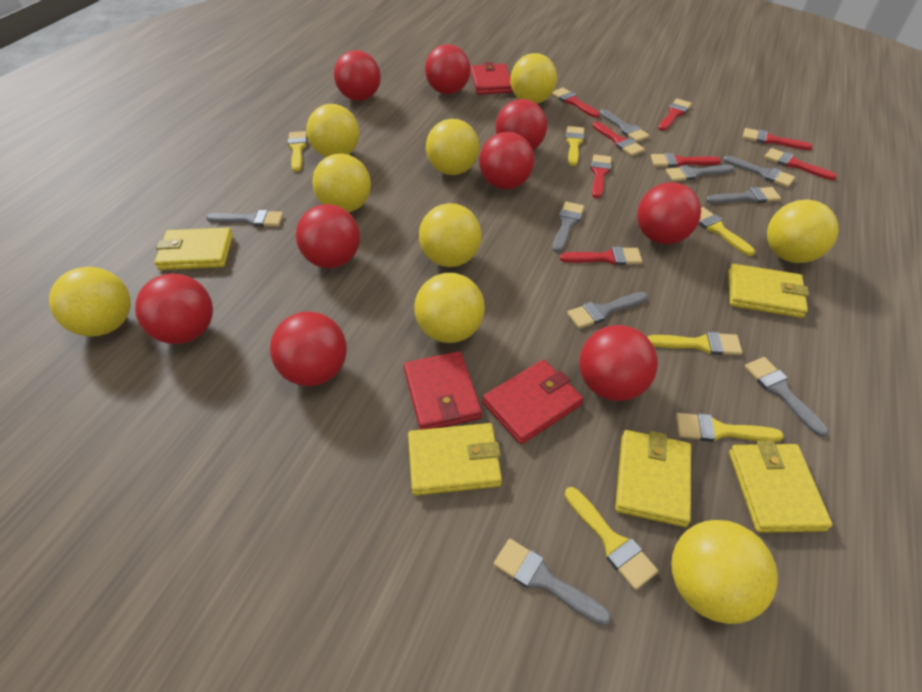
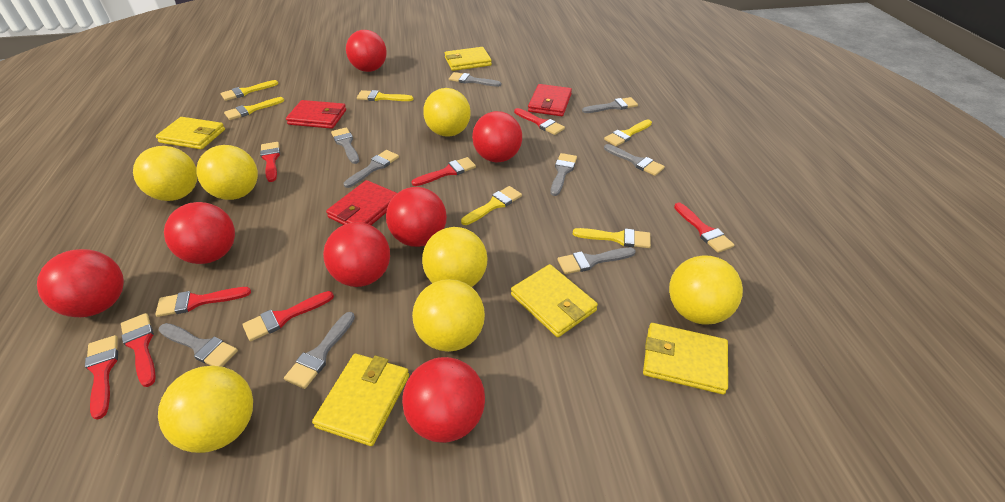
red ball: 9 -> 7
yellow ball: 9 -> 7

